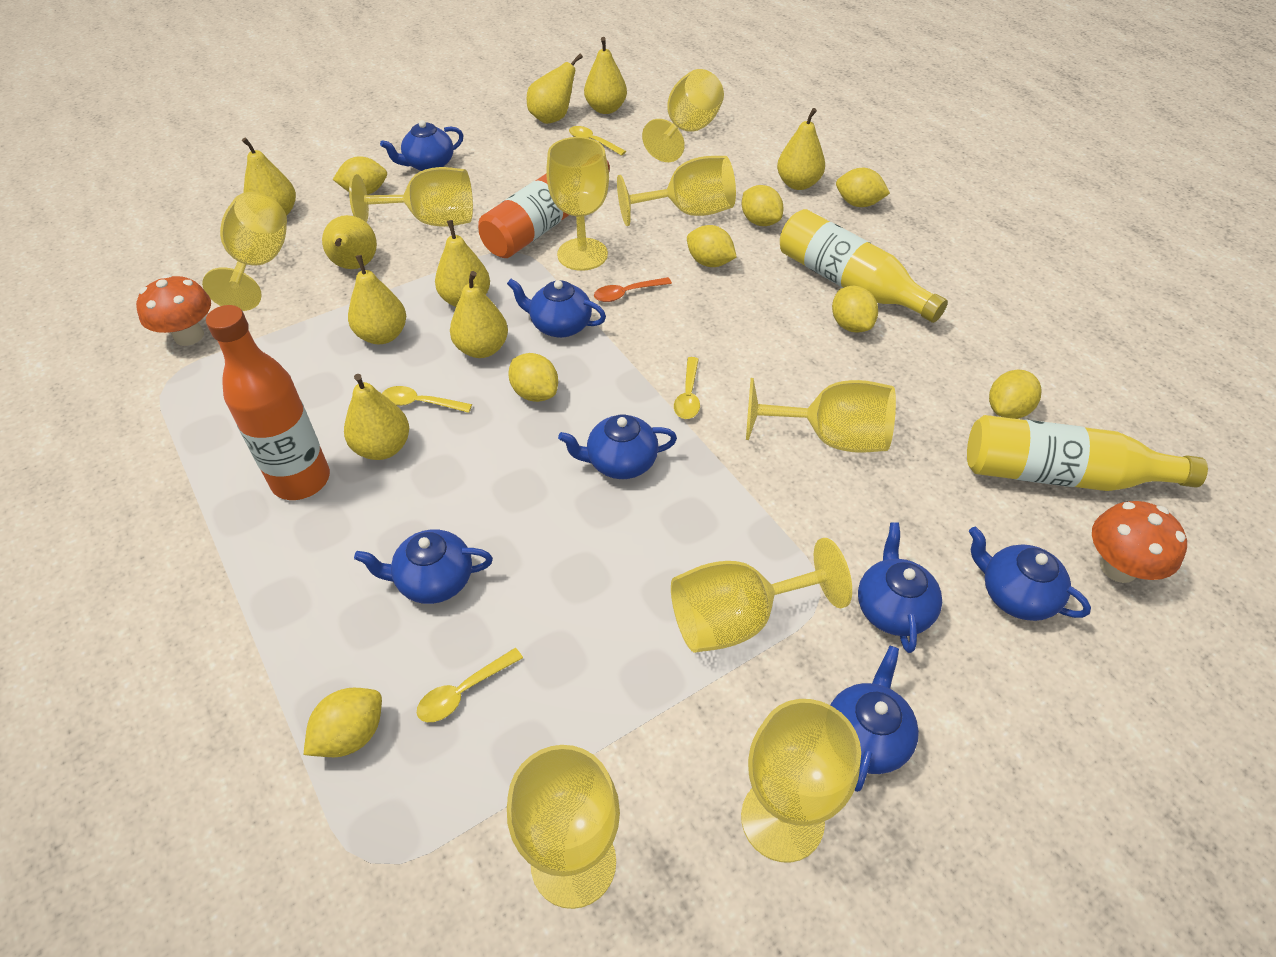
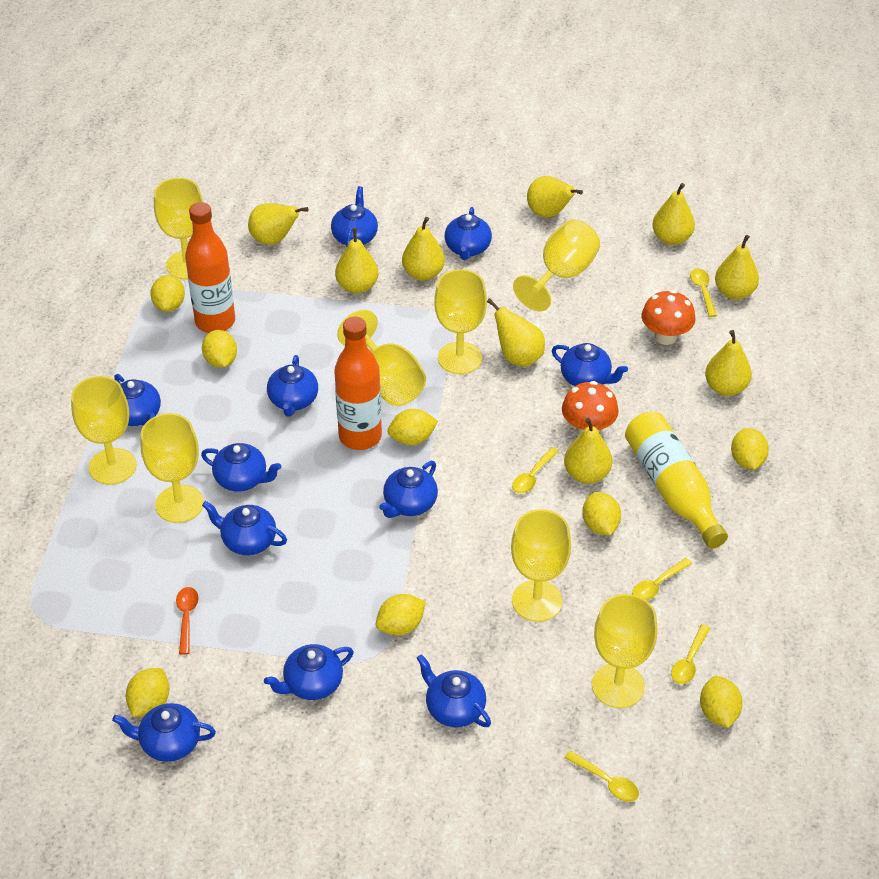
blue teapot: 7 -> 11
yellow bottle: 2 -> 1
yellow goblet: 9 -> 8
yellow spoon: 4 -> 5

